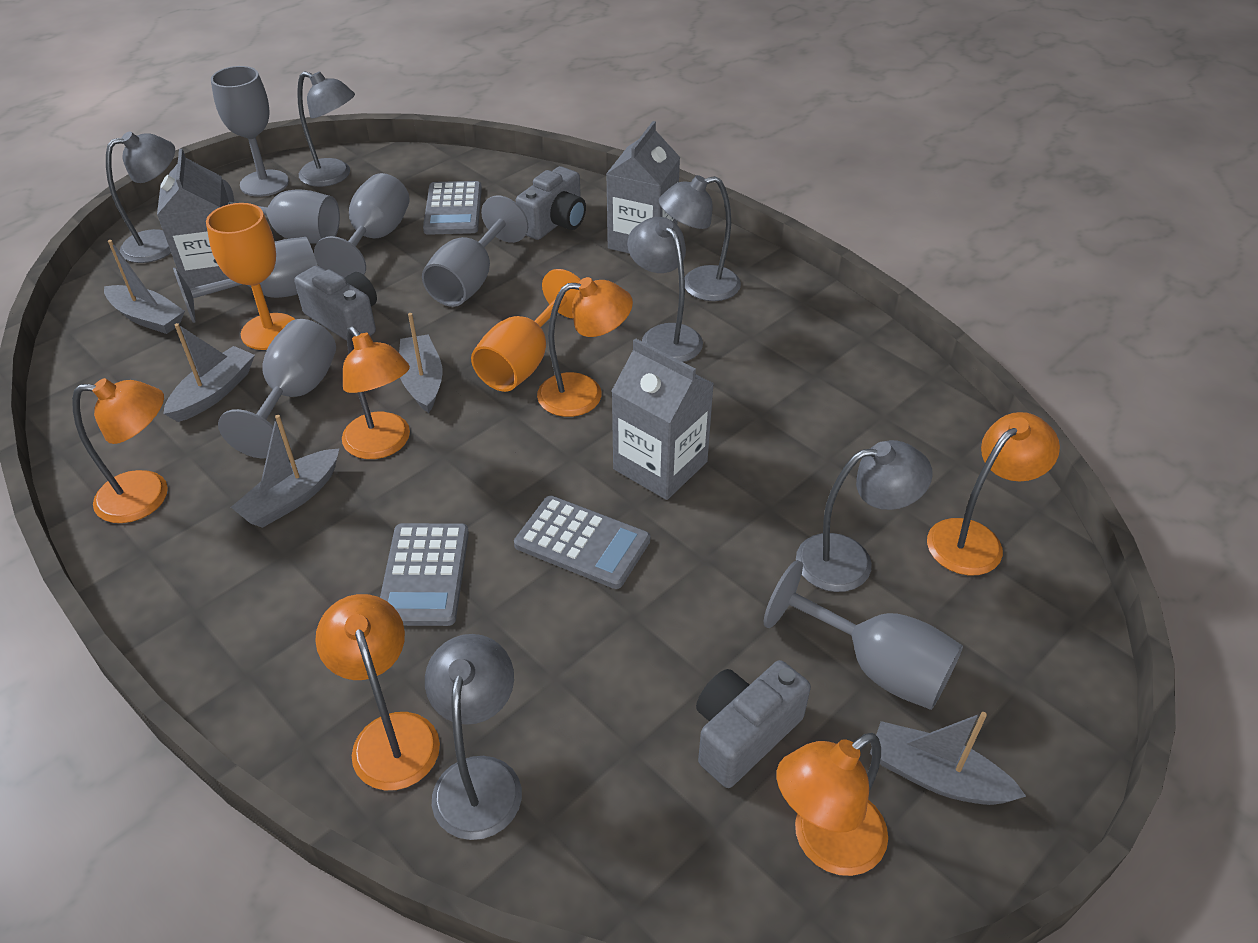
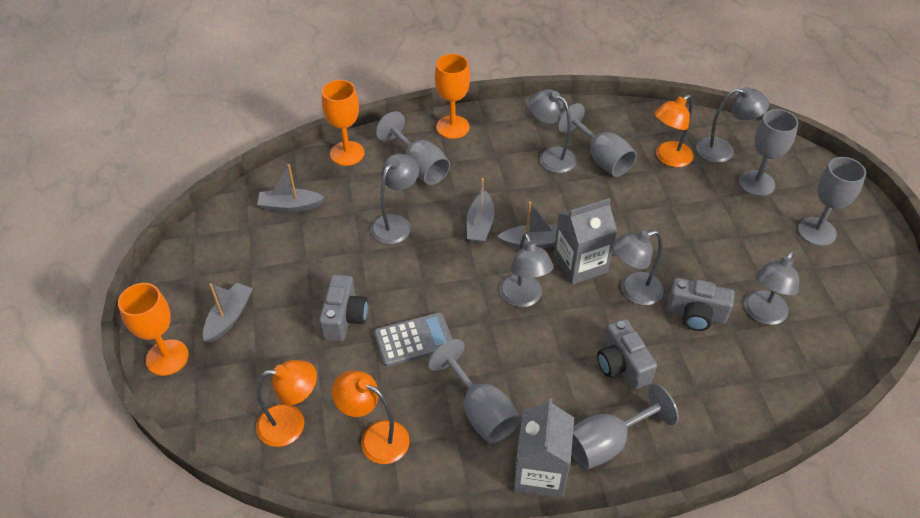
grey boat: 5 -> 4
grey calculator: 3 -> 1
grey carton: 3 -> 2
grey goblet: 7 -> 6
orange goblet: 2 -> 3
orange lamp: 6 -> 3

